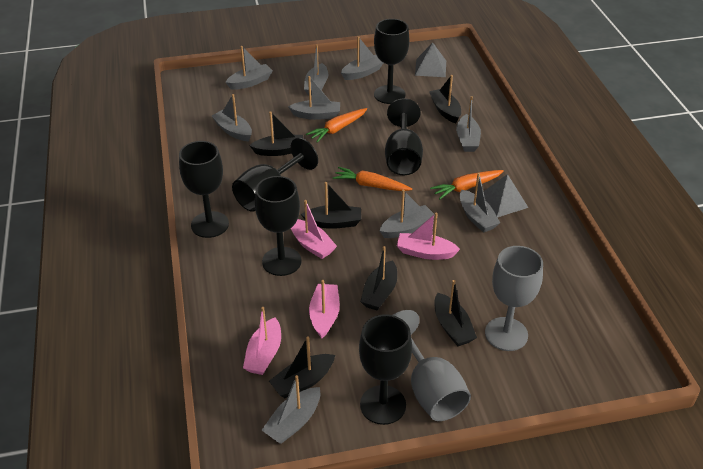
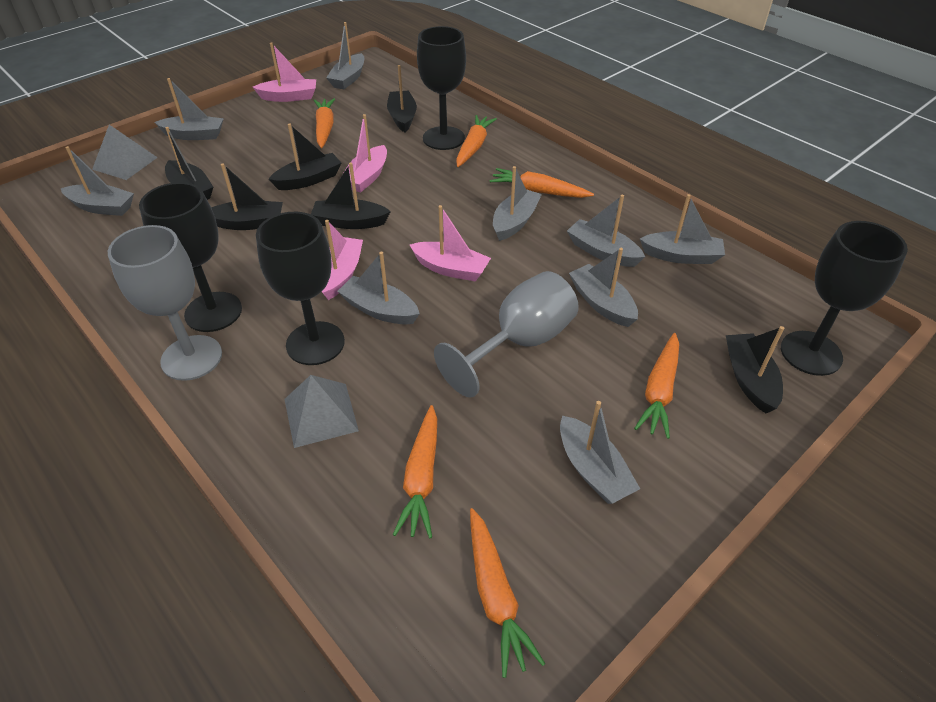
black goblet: 6 -> 4
orange carrot: 3 -> 6

